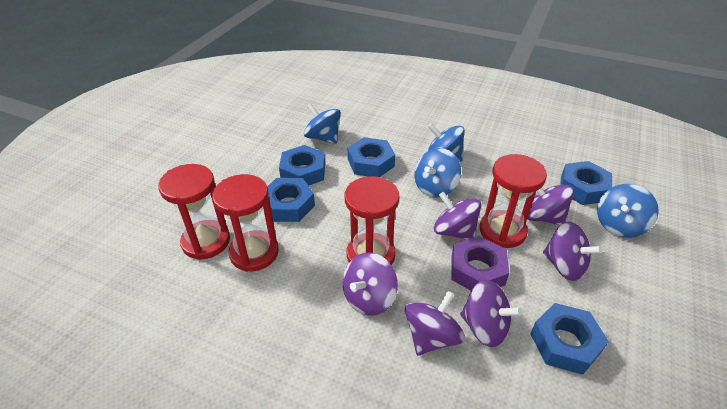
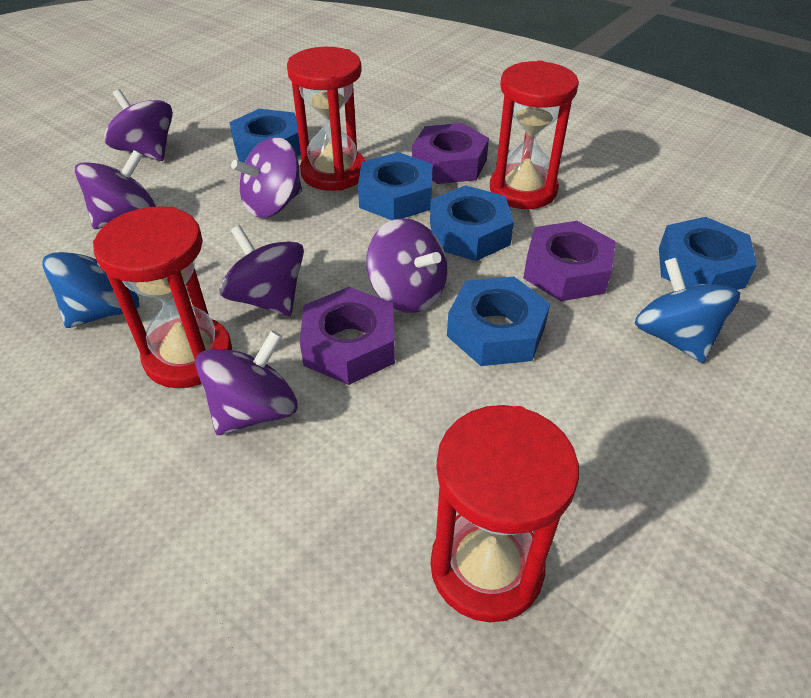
blue spinning top: 4 -> 2
purple nut: 1 -> 3

